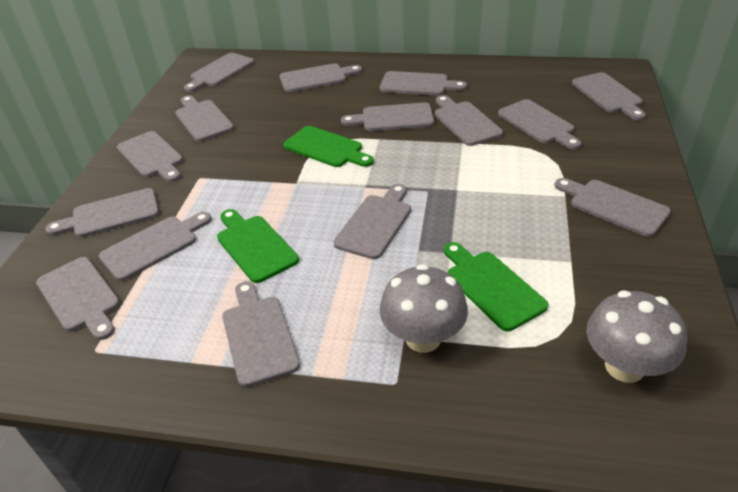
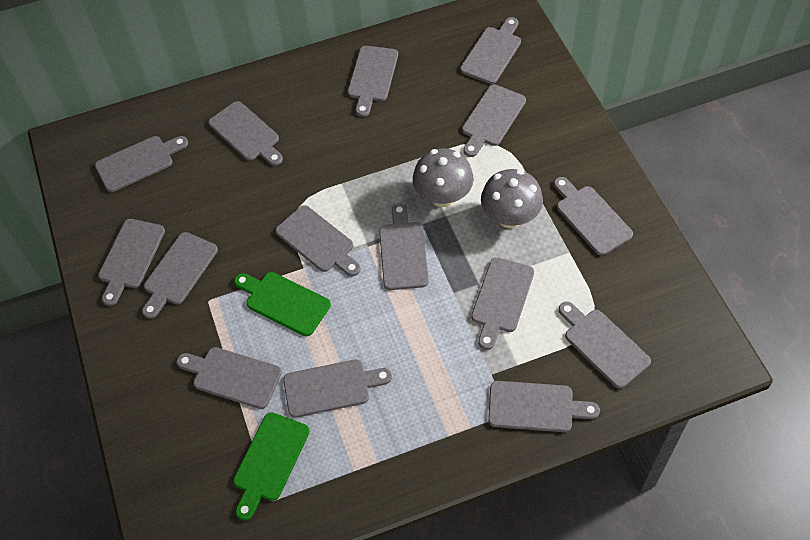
green cutting board: 3 -> 2

